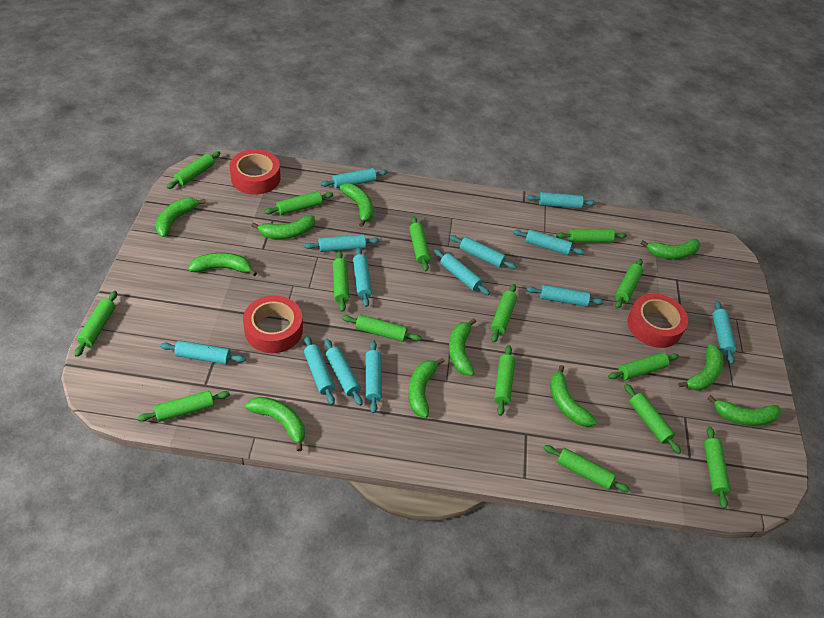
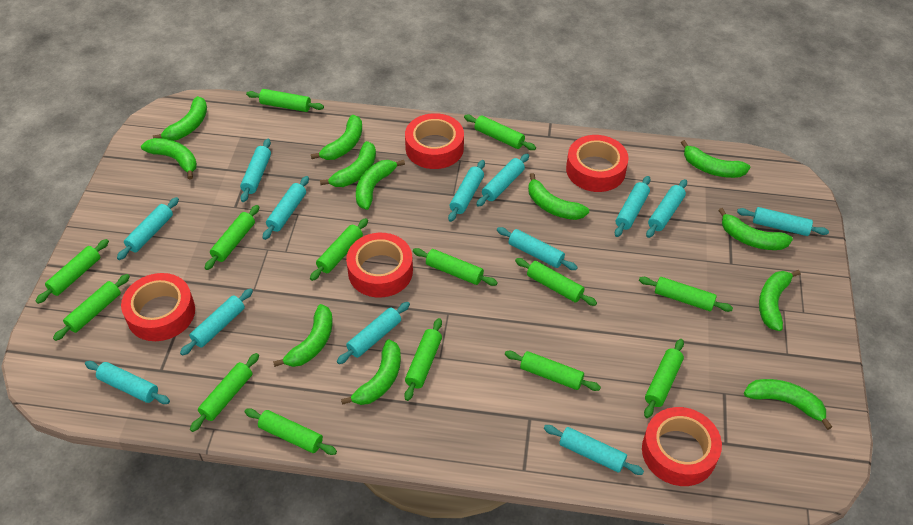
green banana: 11 -> 12
green rolling pin: 15 -> 14
red tape: 3 -> 5

